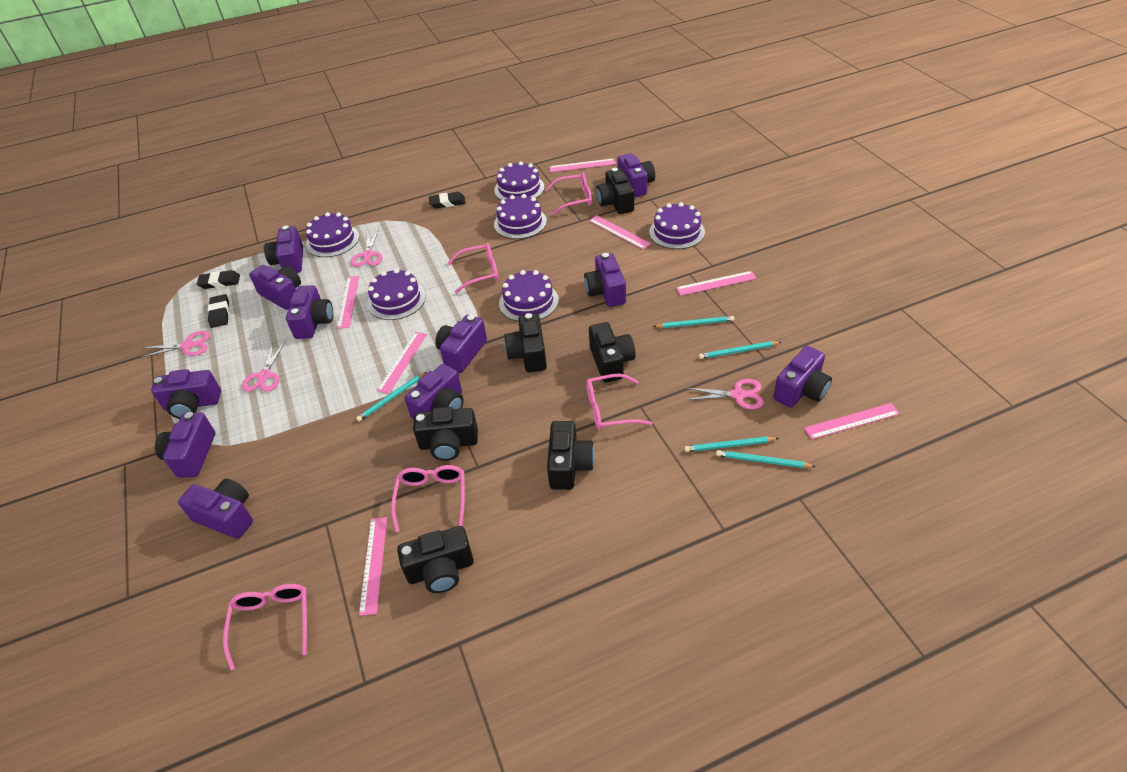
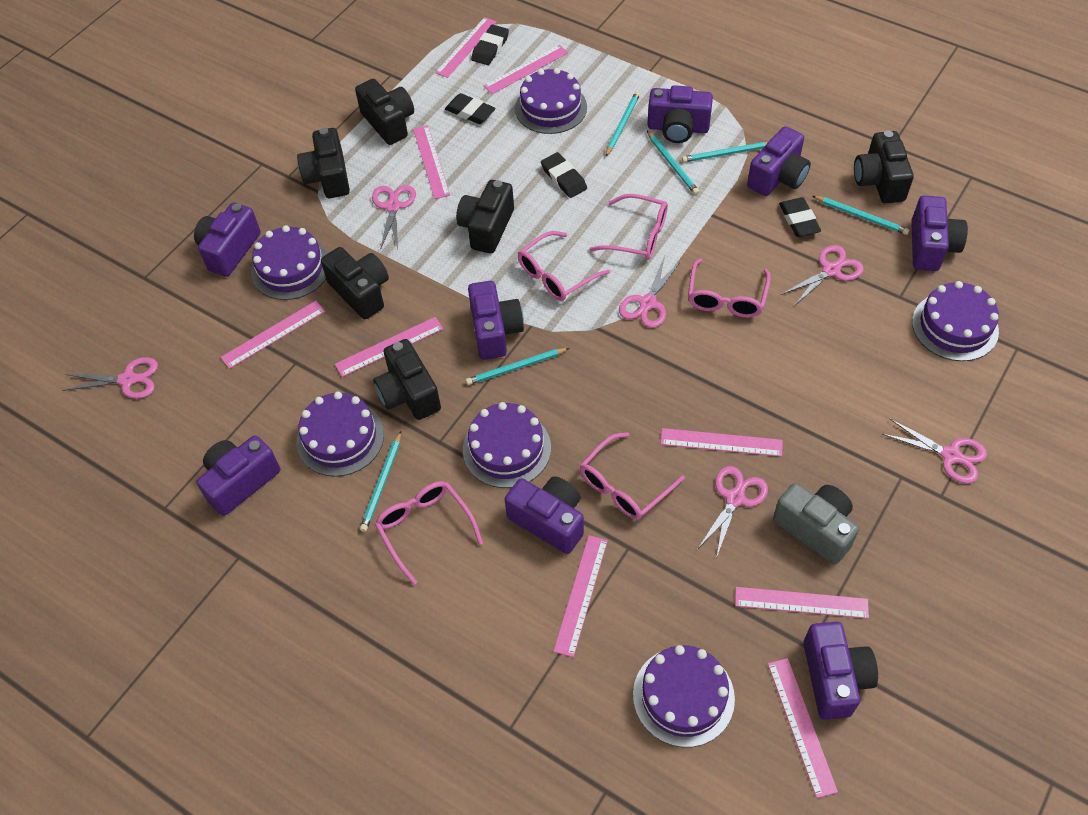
black eraser: 3 -> 4
grey camera: 0 -> 1
pink ruler: 7 -> 9
pink scissors: 4 -> 6
purple camera: 11 -> 8
turquoise pencil: 5 -> 6

